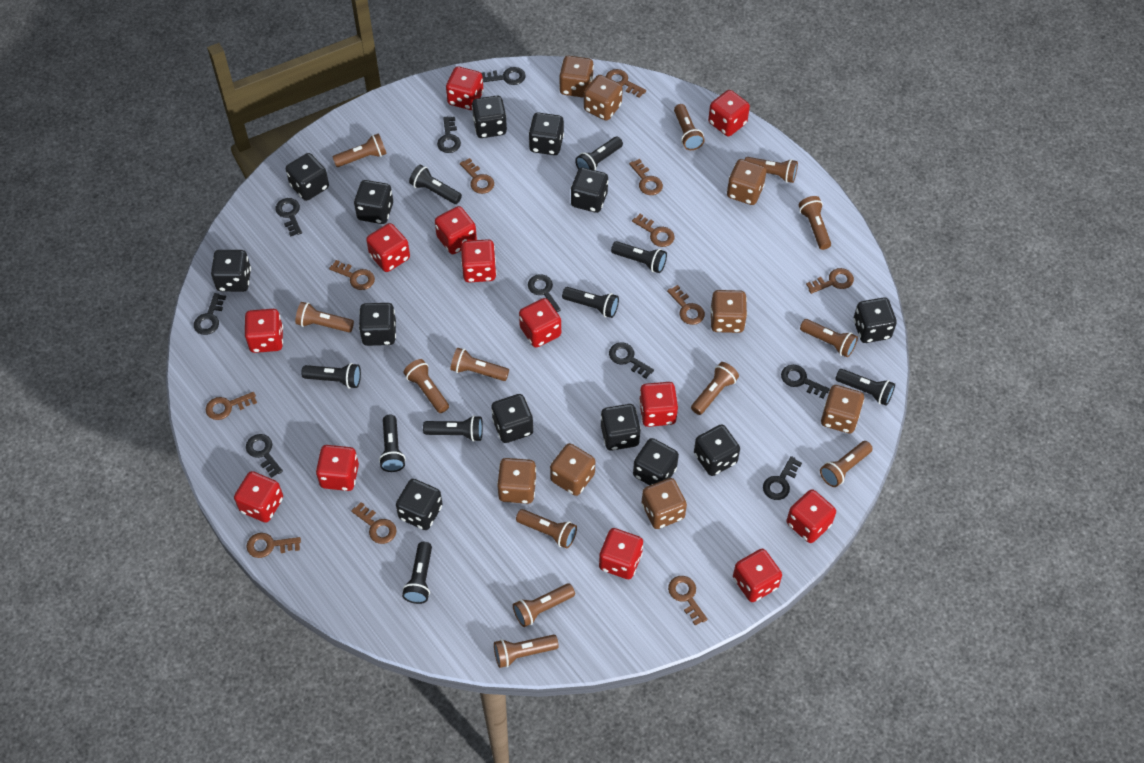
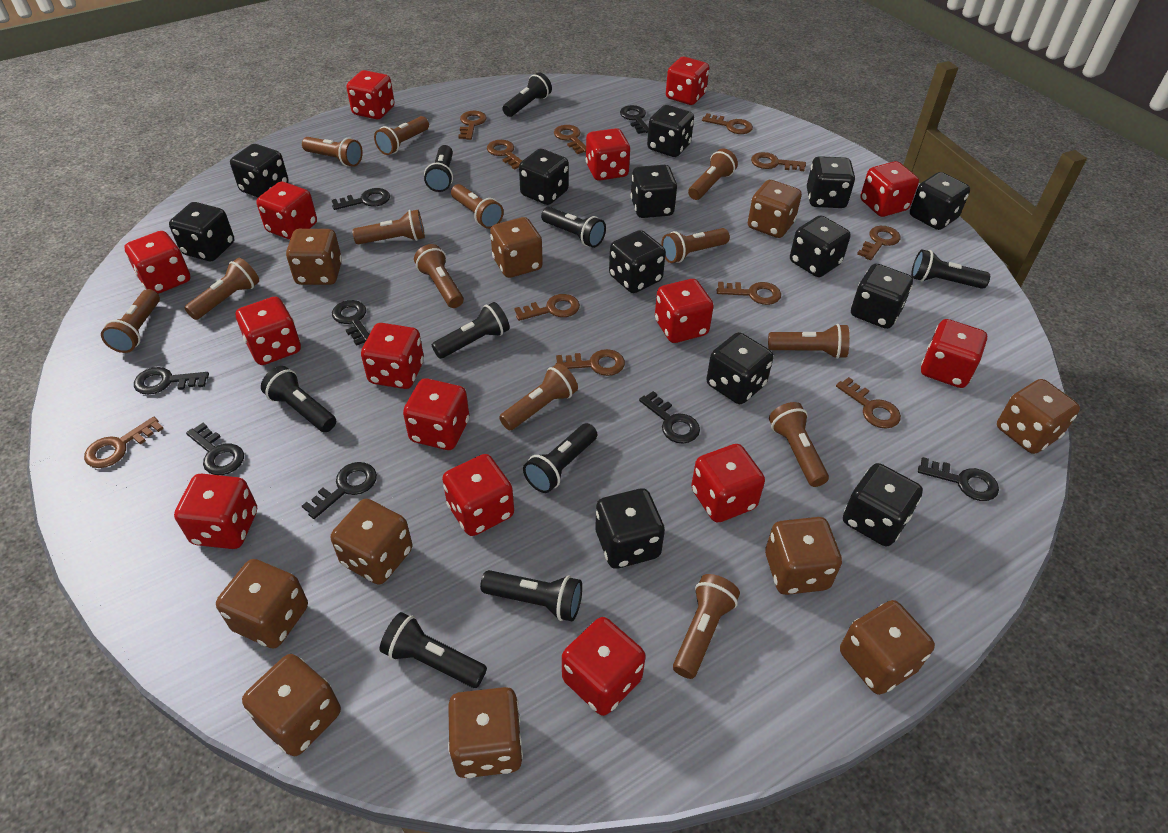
black key: 9 -> 8
brown dice: 8 -> 10
red dice: 13 -> 15

